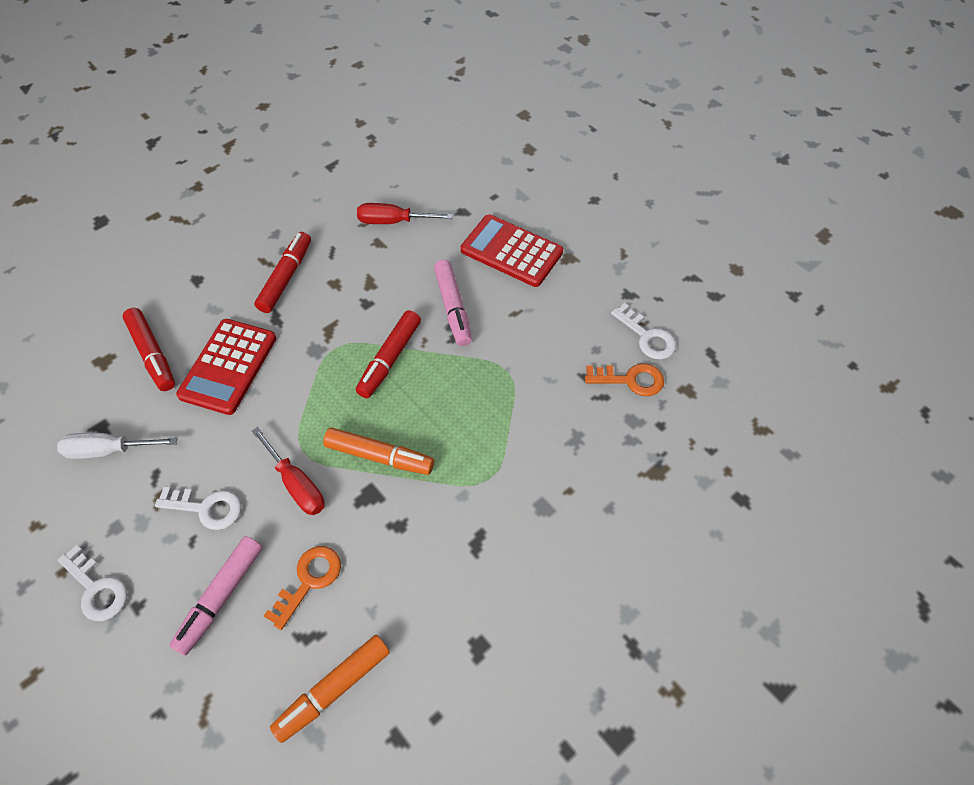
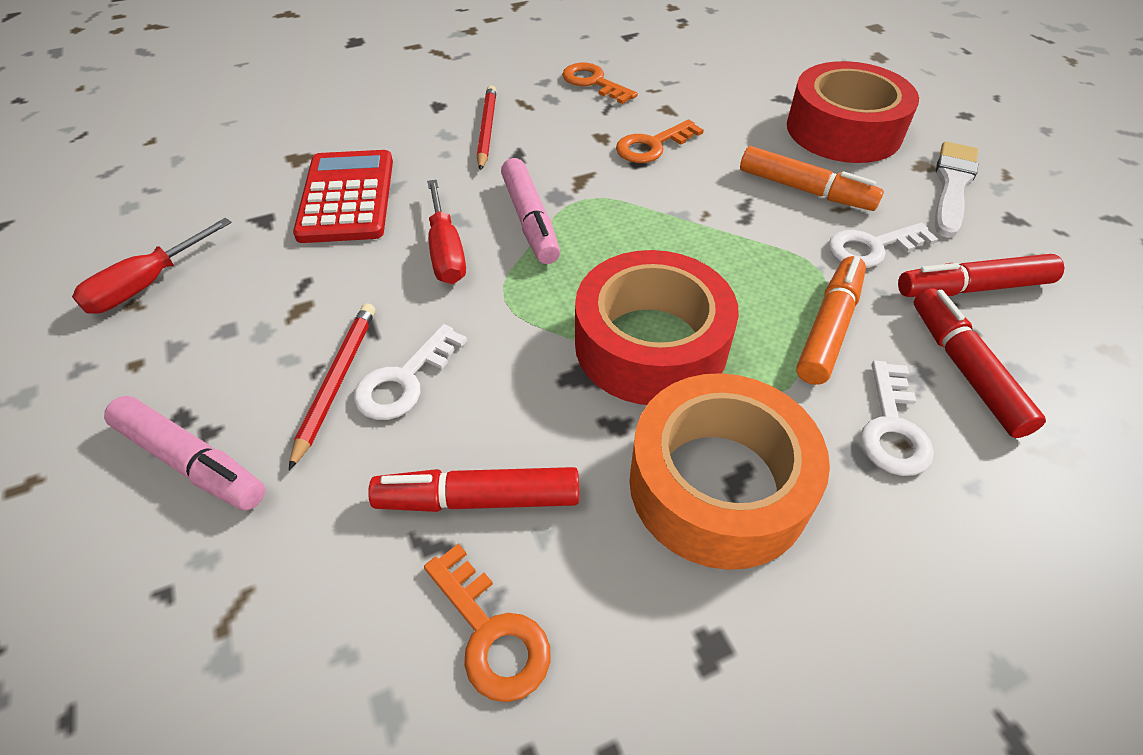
orange key: 2 -> 3
orange tape: 0 -> 1
red calculator: 2 -> 1
red pencil: 0 -> 2
red tape: 0 -> 2
white brush: 0 -> 1
white screwdriver: 1 -> 0

